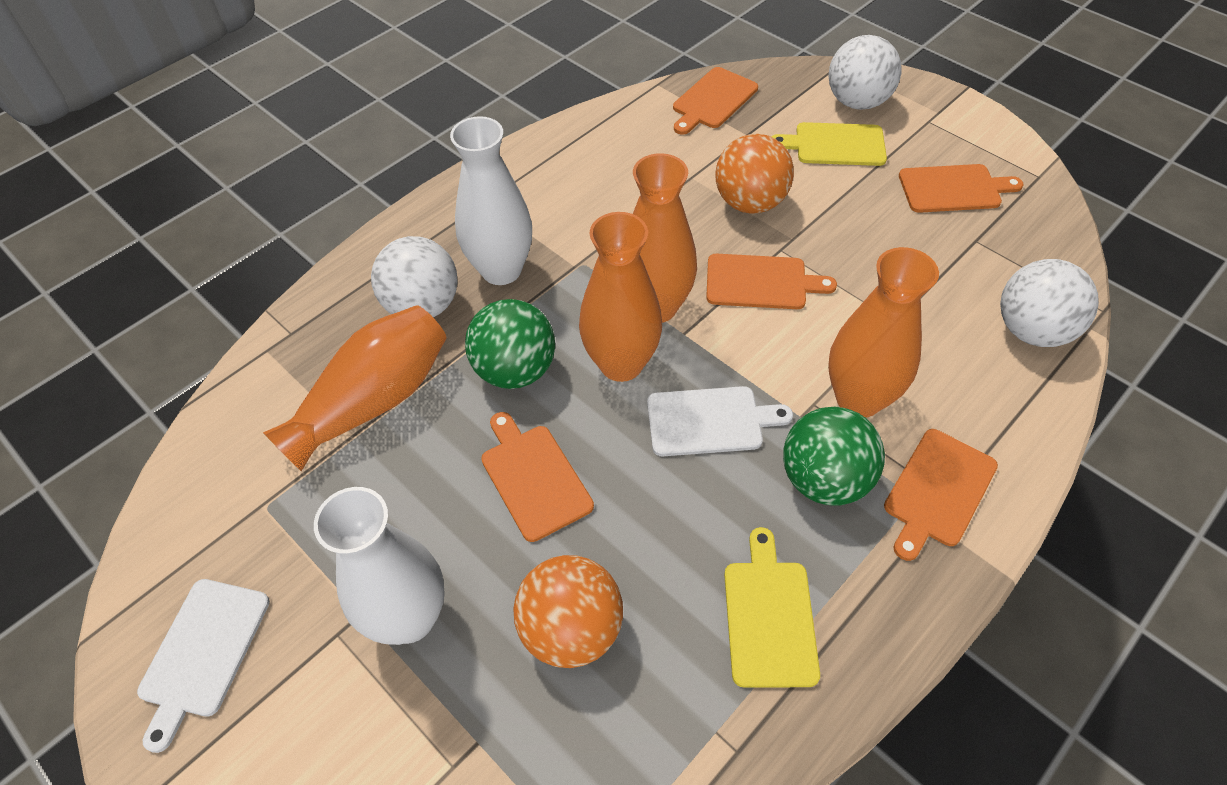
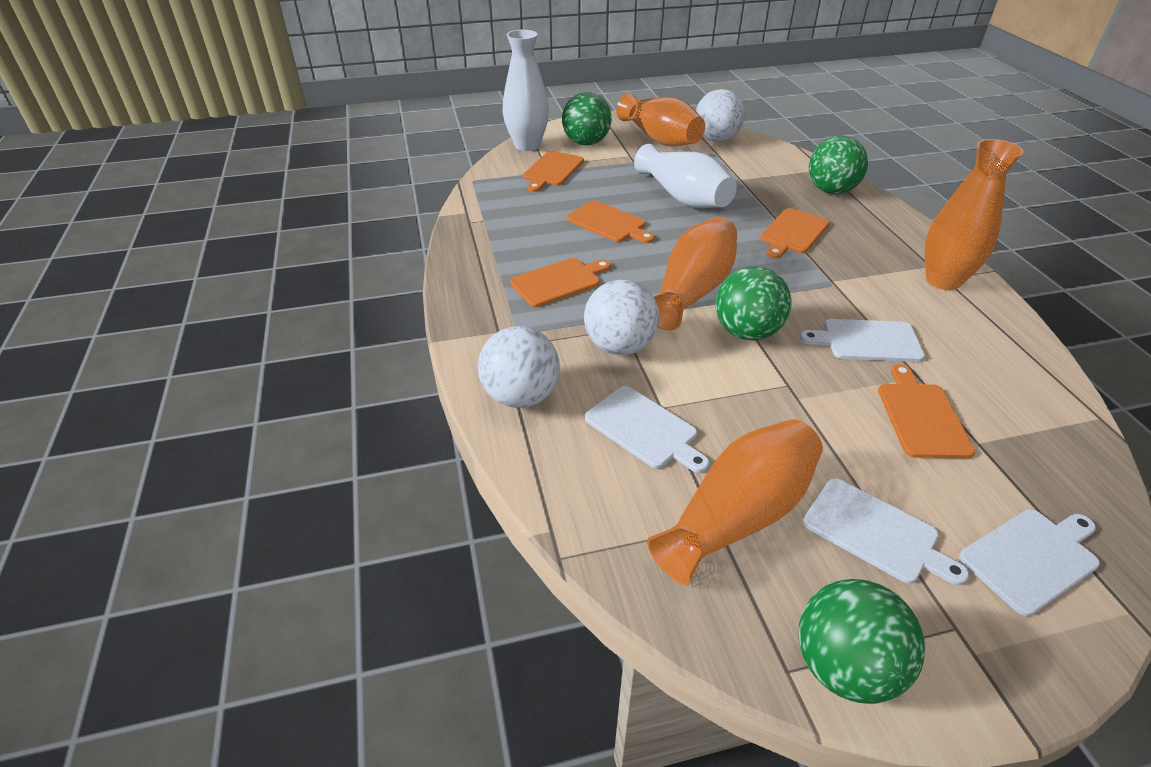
green ball: 2 -> 4
orange ball: 2 -> 0
white cutting board: 2 -> 4
yellow cutting board: 2 -> 0

